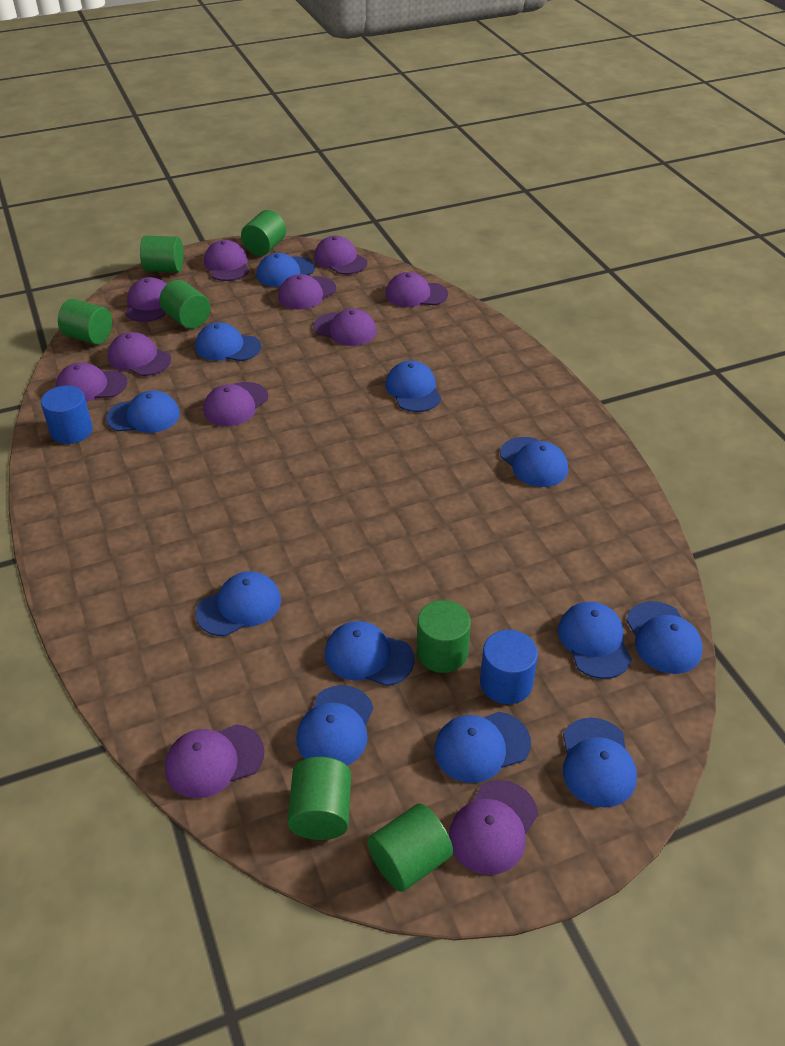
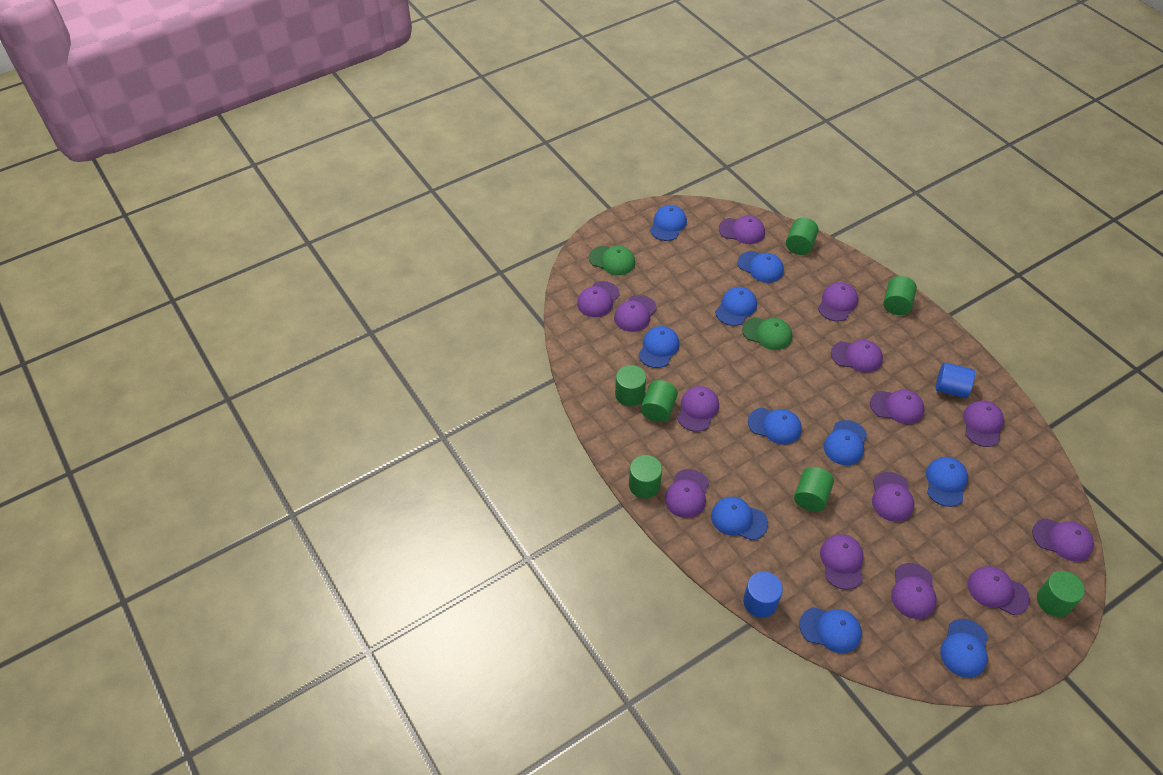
blue cap: 12 -> 10
green cap: 0 -> 2
purple cap: 11 -> 14

